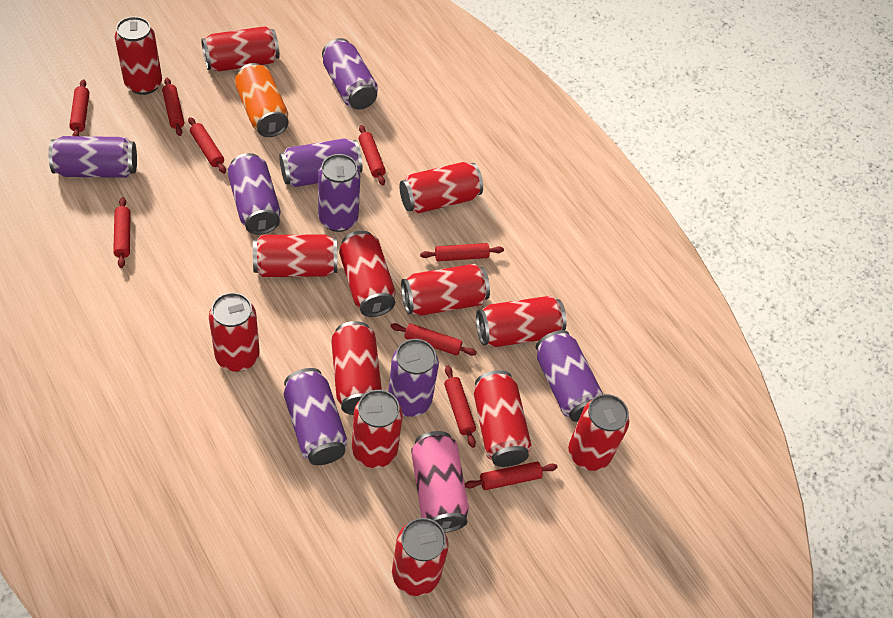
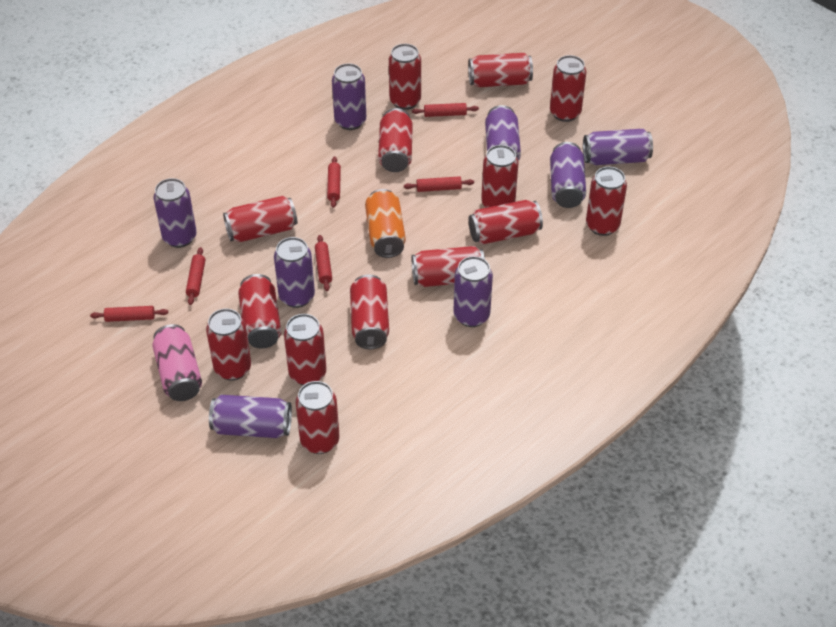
red can: 13 -> 14
red rolling pin: 9 -> 6

